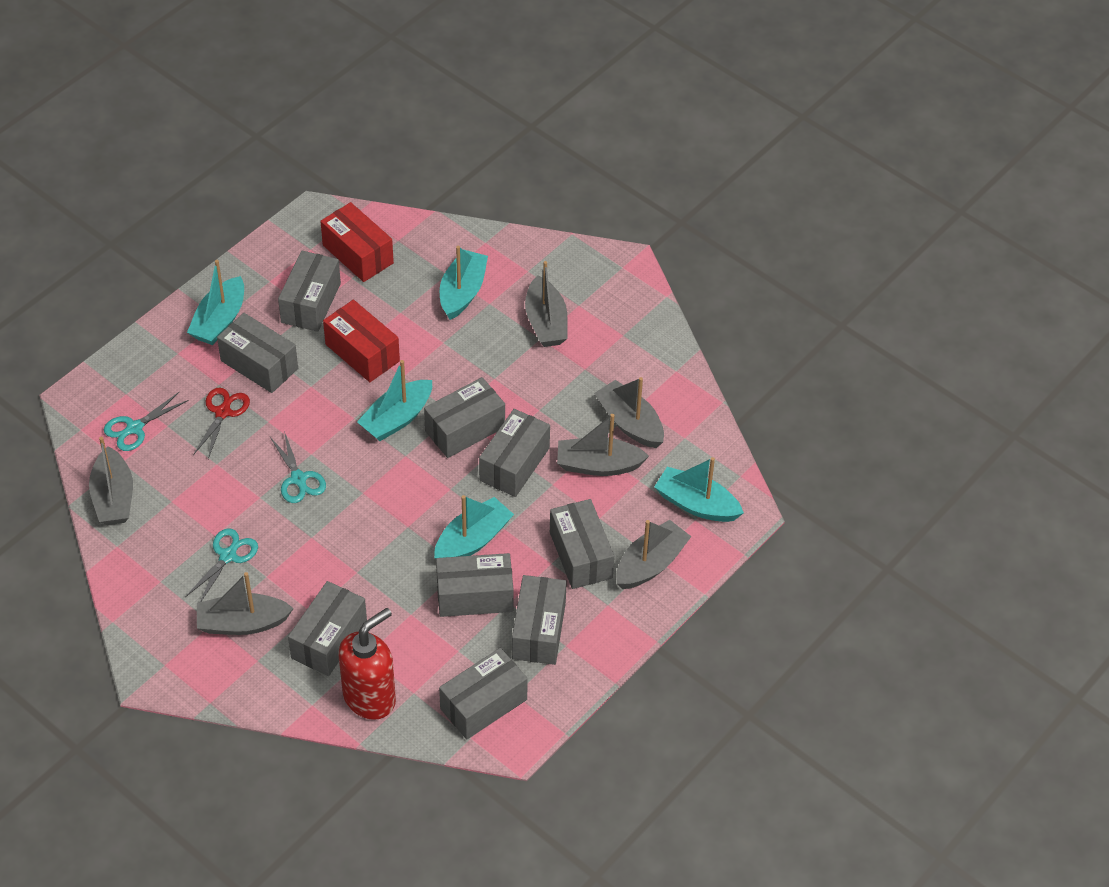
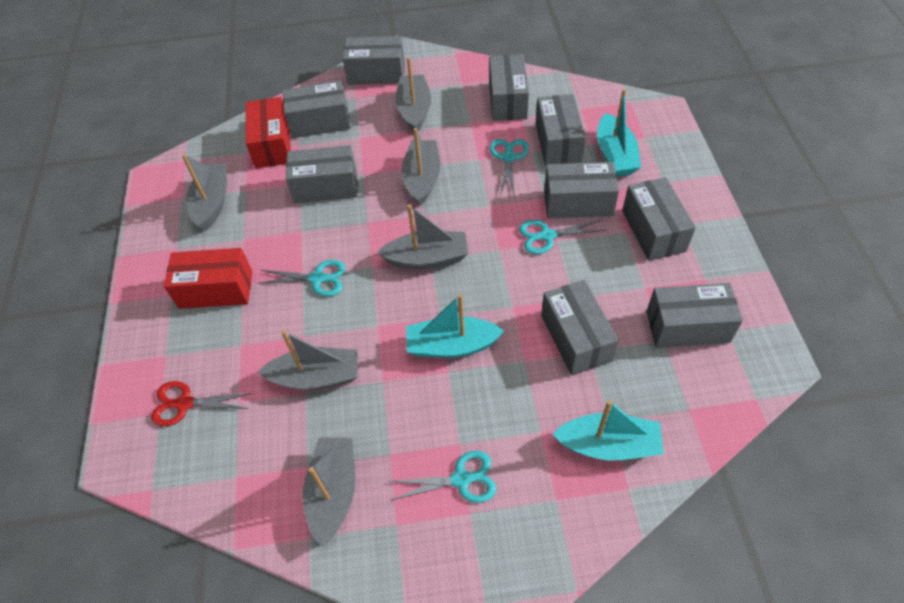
red soap dispenser: 1 -> 0
turquoise boat: 5 -> 3
turquoise scissors: 3 -> 4

